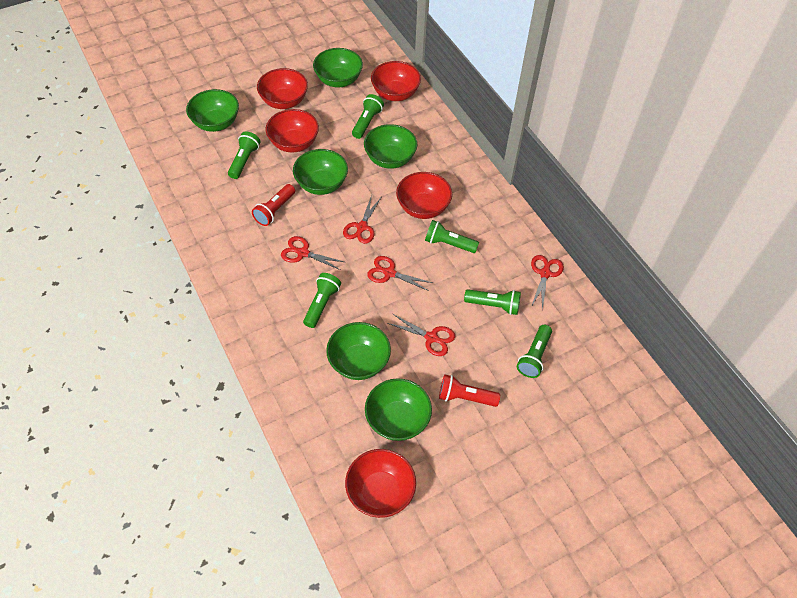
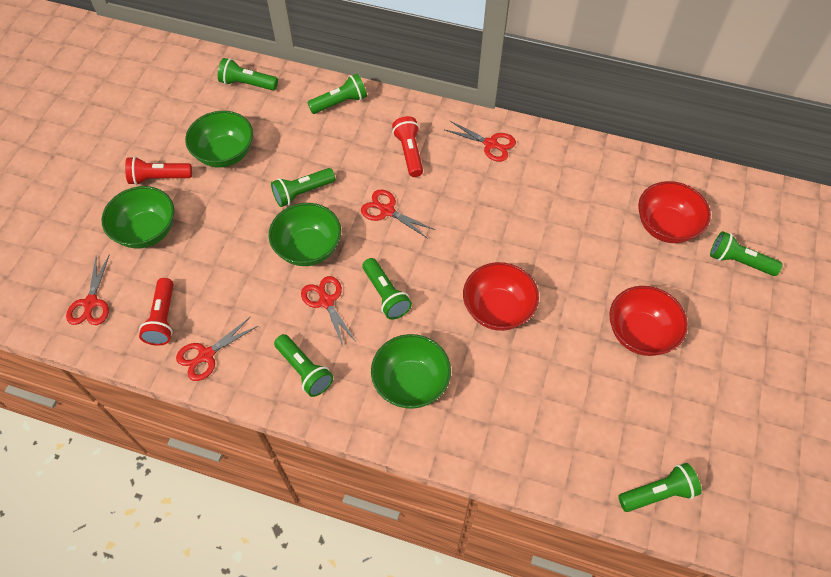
green bowl: 6 -> 4
green flashlight: 6 -> 7
red bowl: 5 -> 3
red flashlight: 2 -> 3

